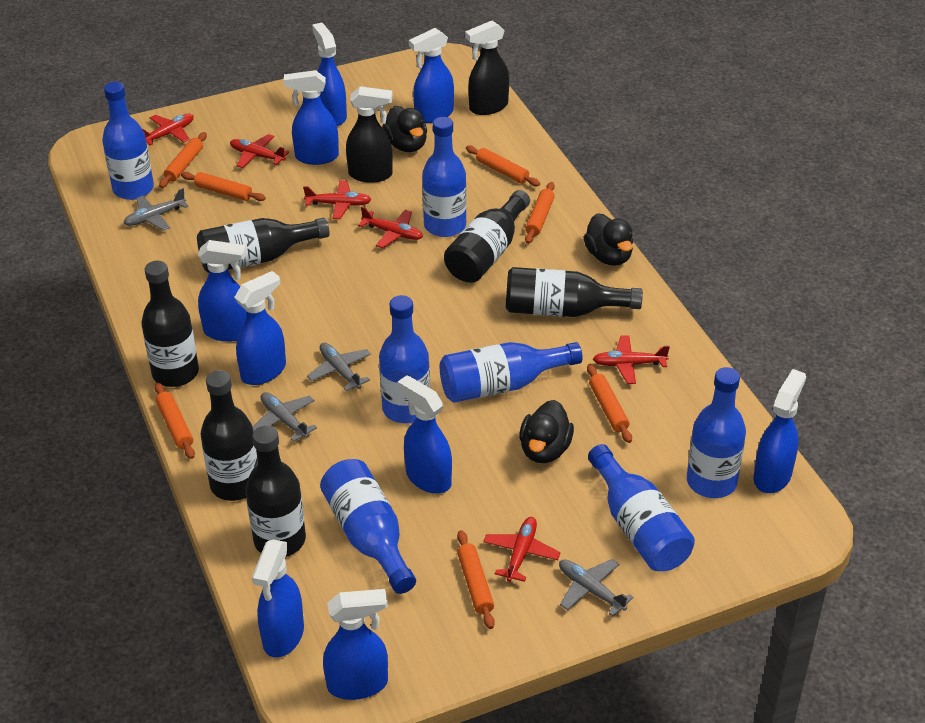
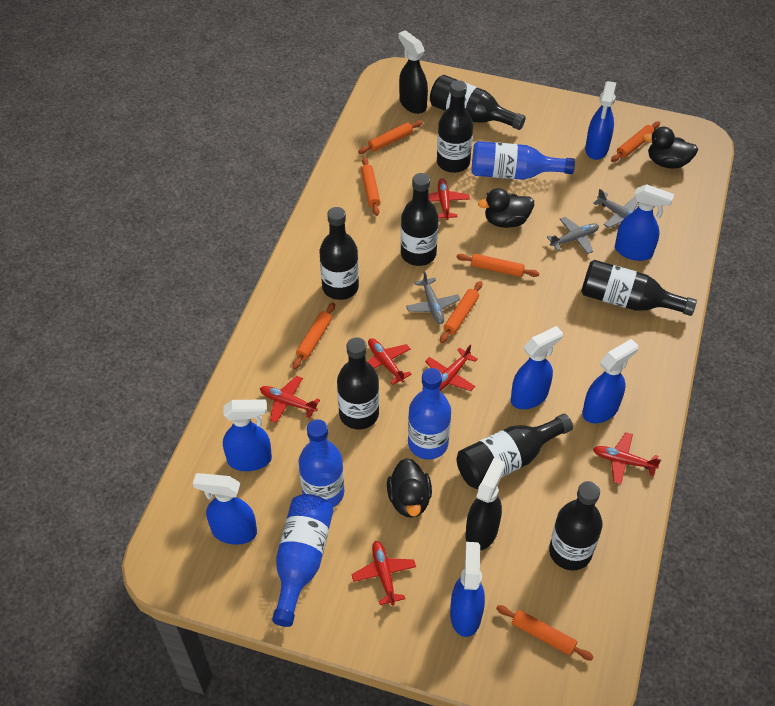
black bottle: 6 -> 8
blue bottle: 7 -> 4
blue spray bottle: 9 -> 7
grey plane: 4 -> 3

